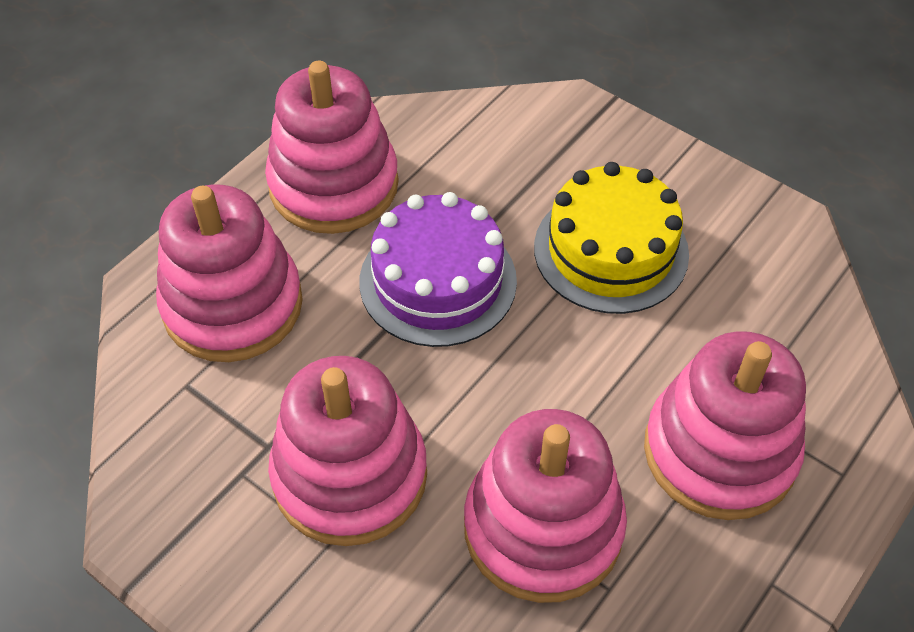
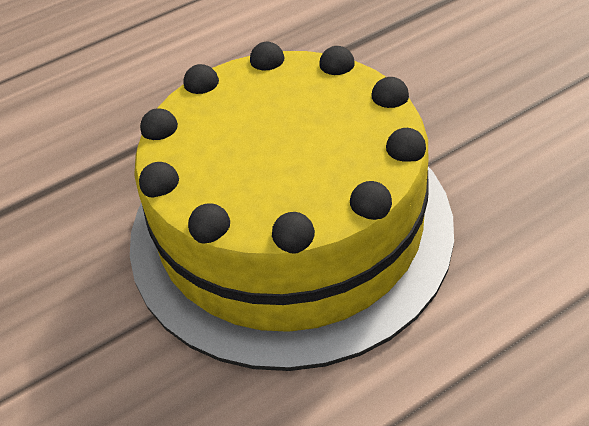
pink stacking toy: 5 -> 0
purple cake: 1 -> 0

